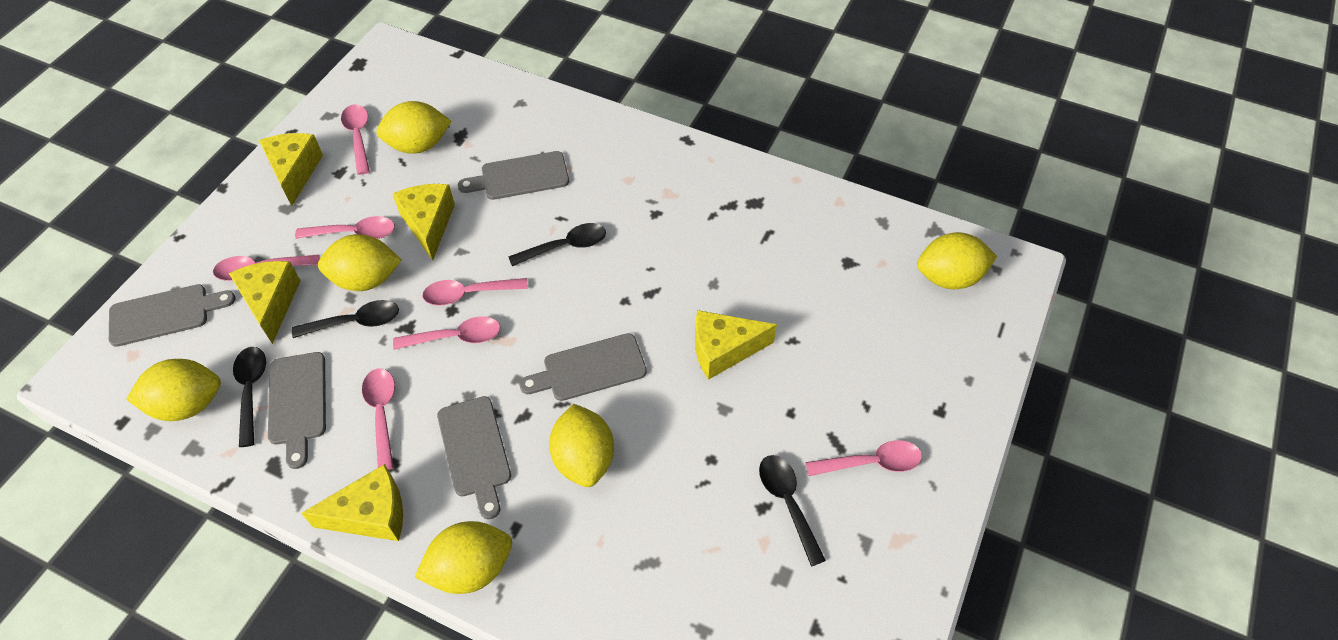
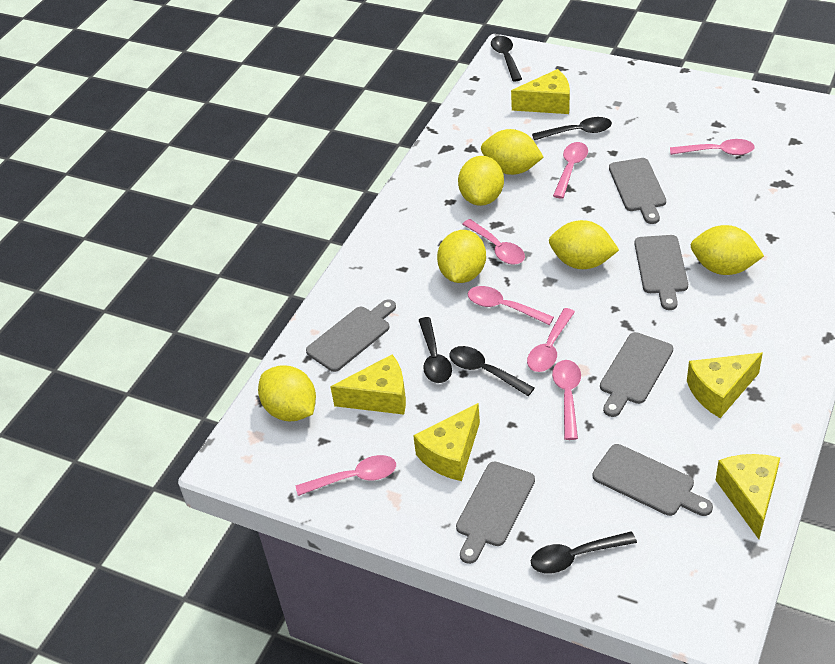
black spoon: 4 -> 5
grey cutting board: 5 -> 6

